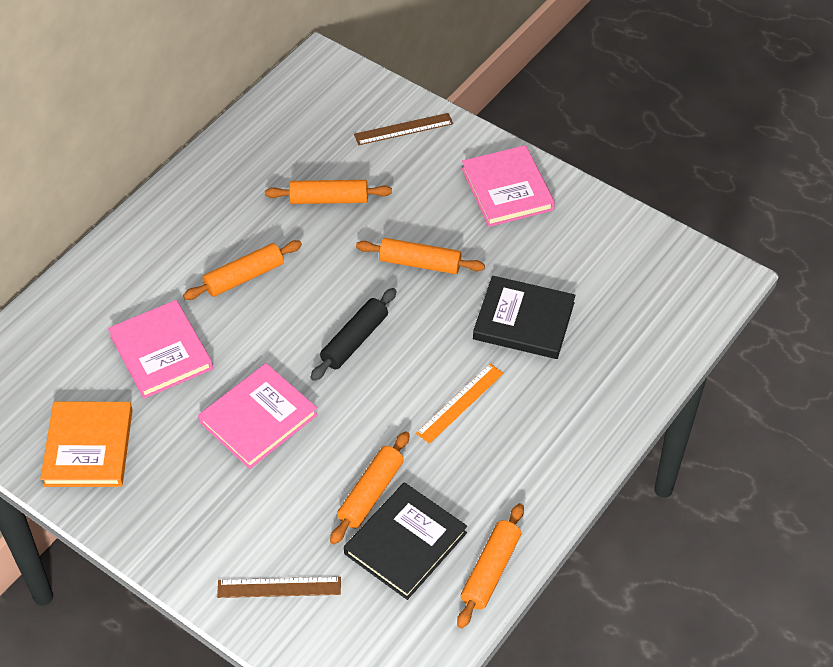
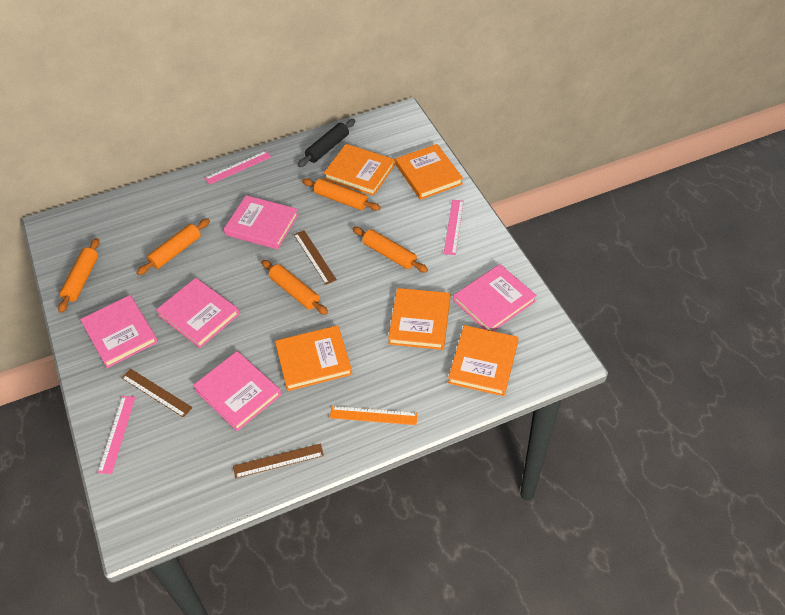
black book: 2 -> 0
brown ruler: 2 -> 3
orange book: 1 -> 5
pink book: 3 -> 5
pink ruler: 0 -> 3

